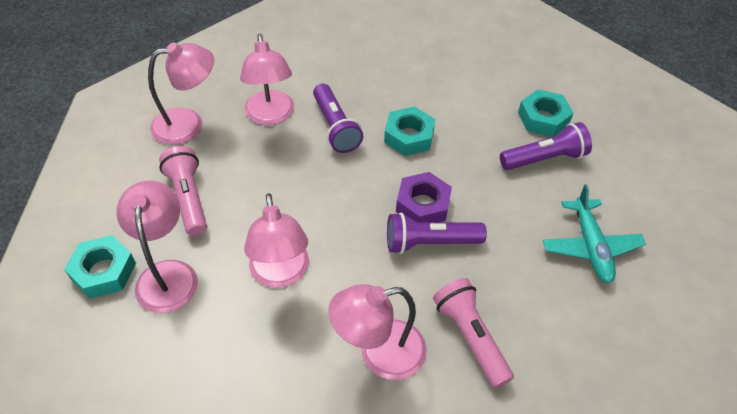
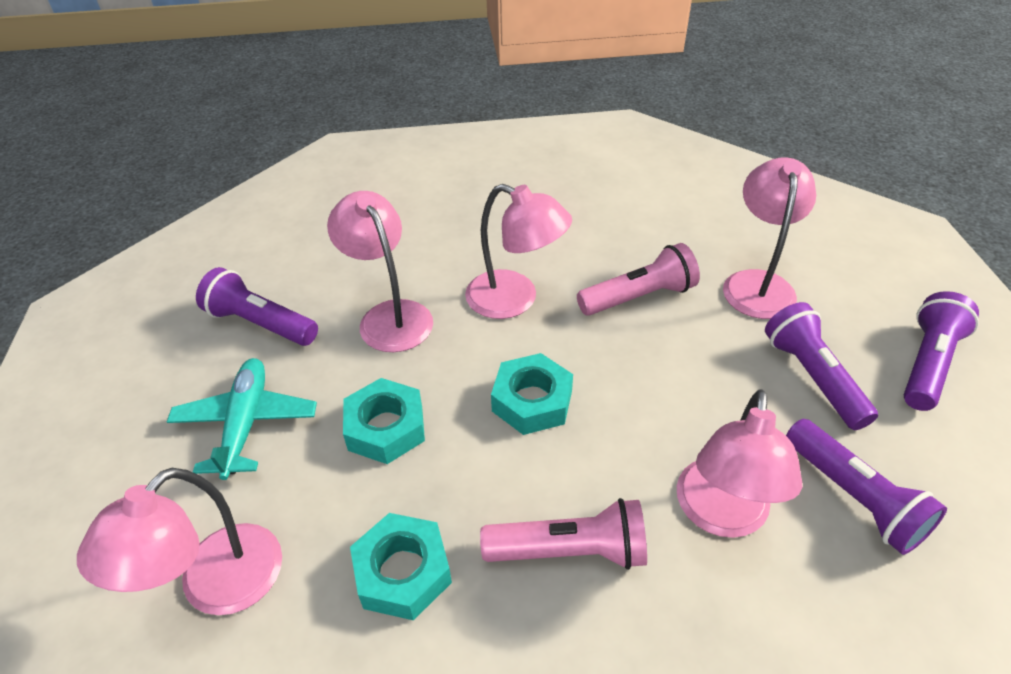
purple flashlight: 3 -> 4
purple nut: 1 -> 0

